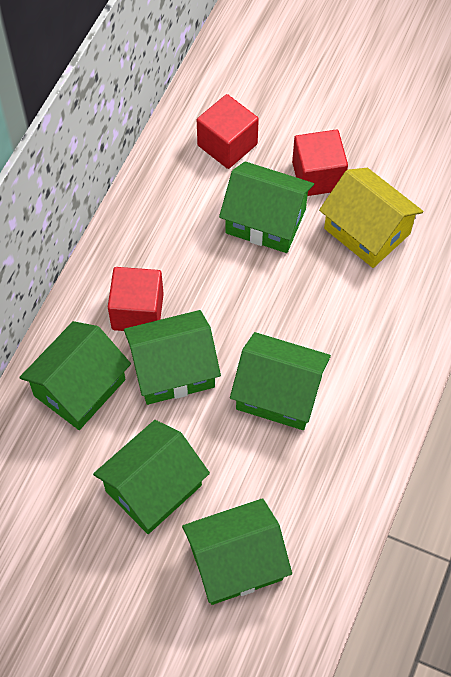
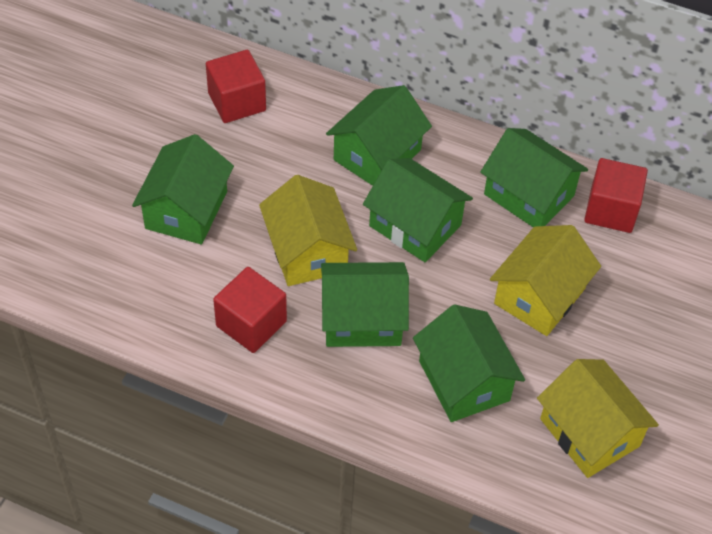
yellow house: 1 -> 3

